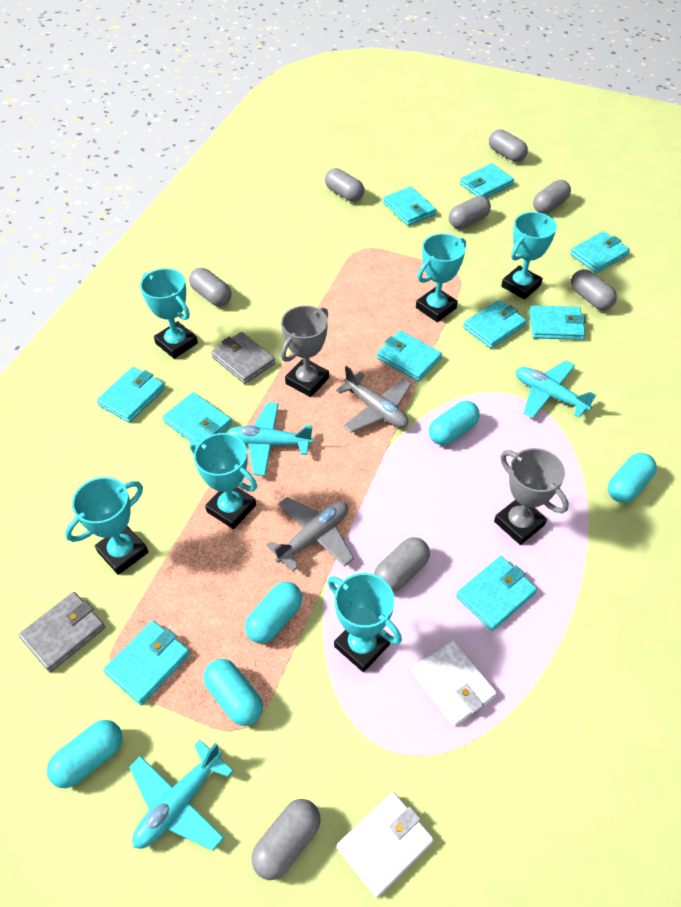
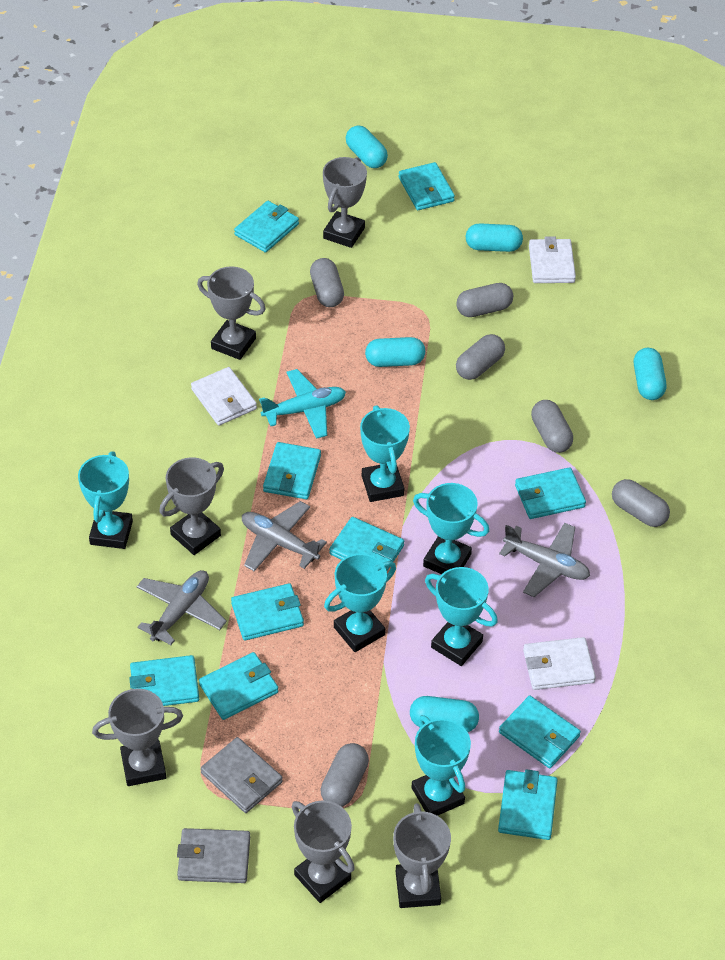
grey capsule: 8 -> 6
grey plane: 2 -> 3
grey trophy: 2 -> 6
turquoise plane: 3 -> 1
white wallet: 2 -> 3

